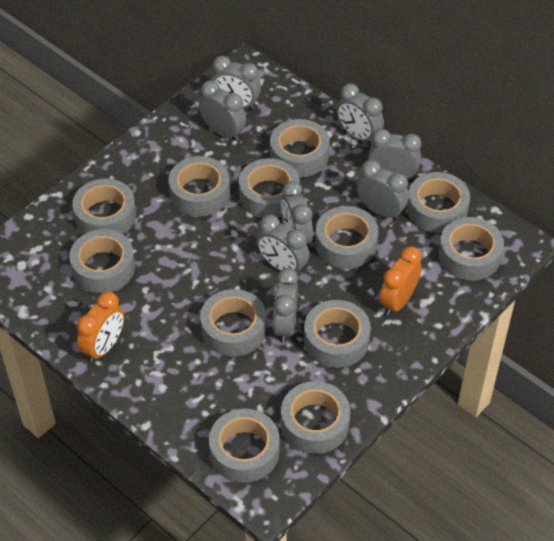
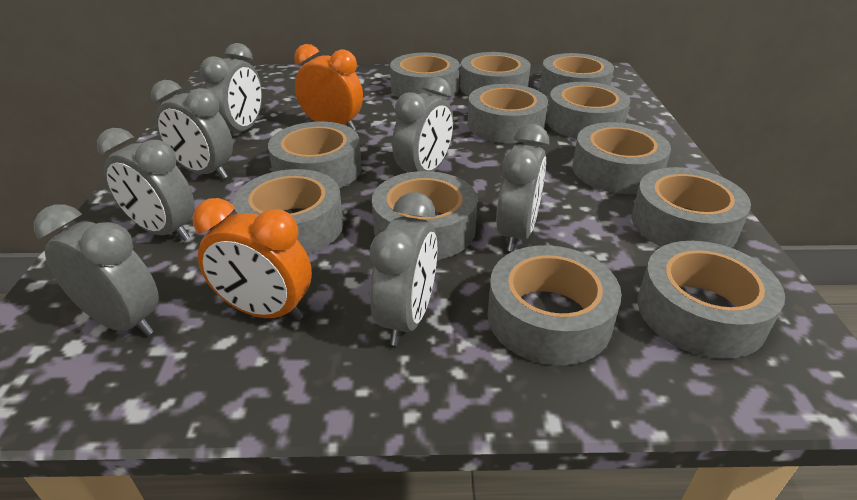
grey clock: 8 -> 7

